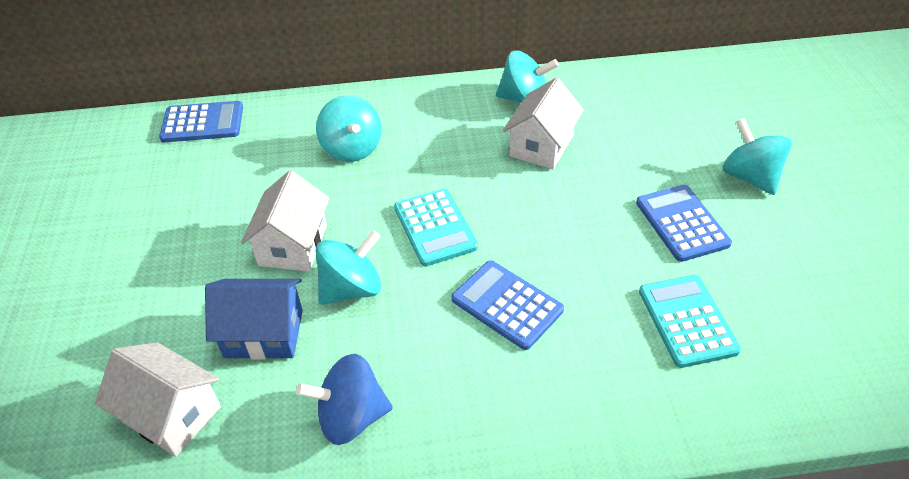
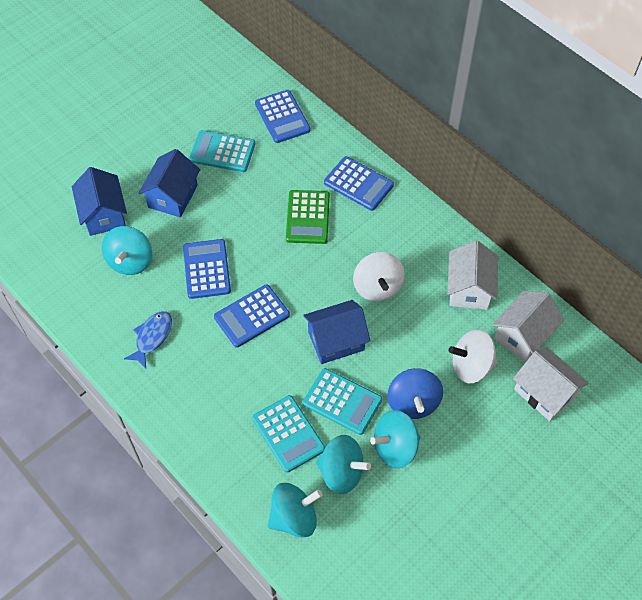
blue calculator: 3 -> 4
blue fish: 0 -> 1
blue house: 1 -> 3
green calculator: 0 -> 1
turquoise calculator: 2 -> 3
white spinning top: 0 -> 2

